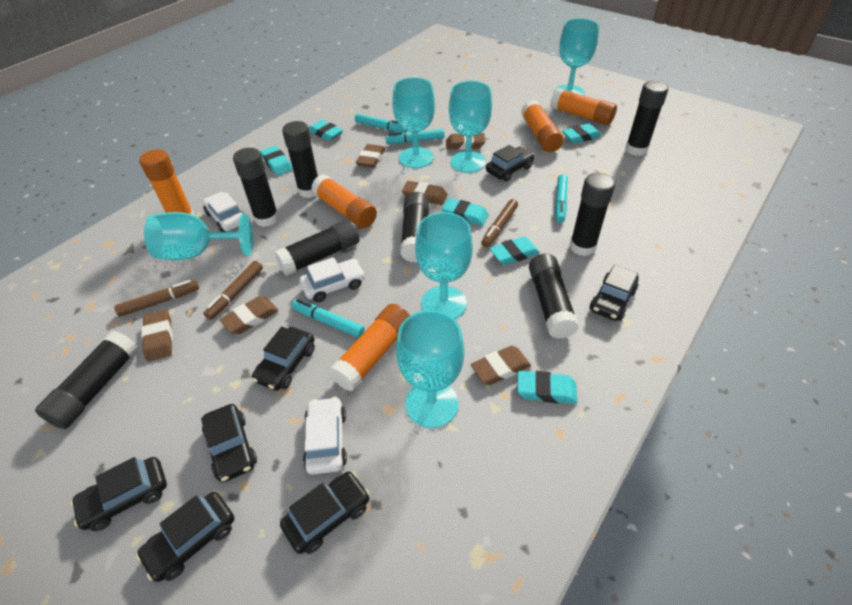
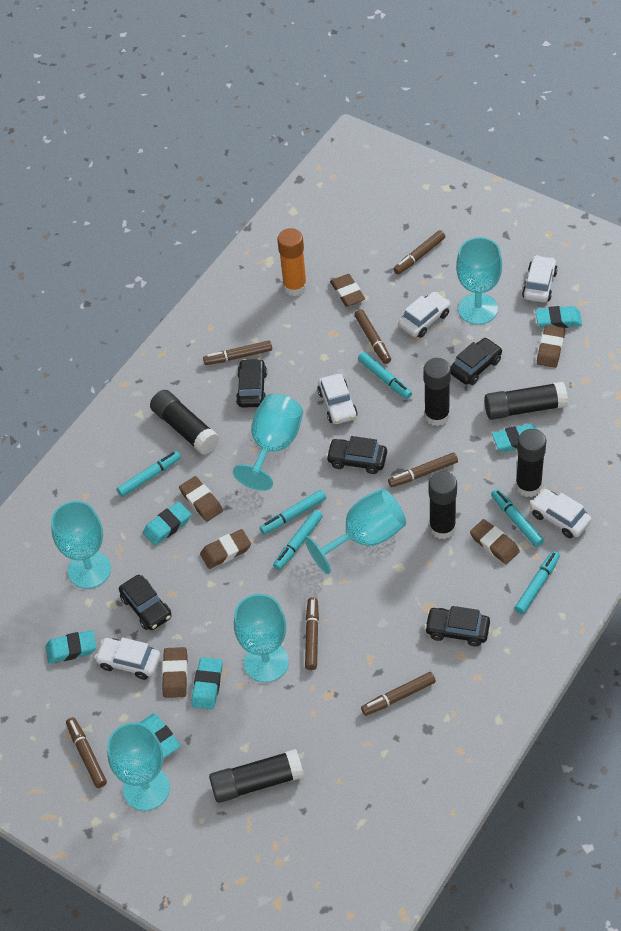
black car: 7 -> 5
black glue stick: 8 -> 6
brown marker: 3 -> 7
orange glue stick: 5 -> 1
turquoise marker: 4 -> 6
white car: 3 -> 5

